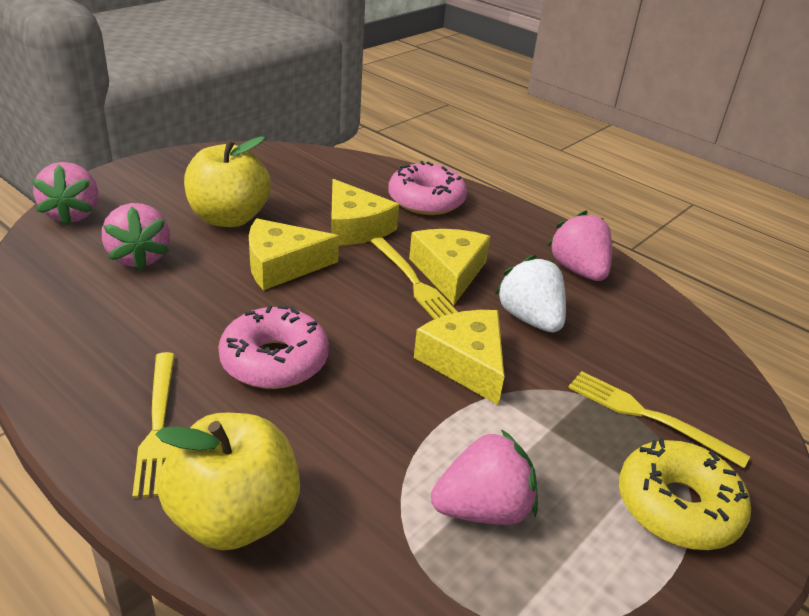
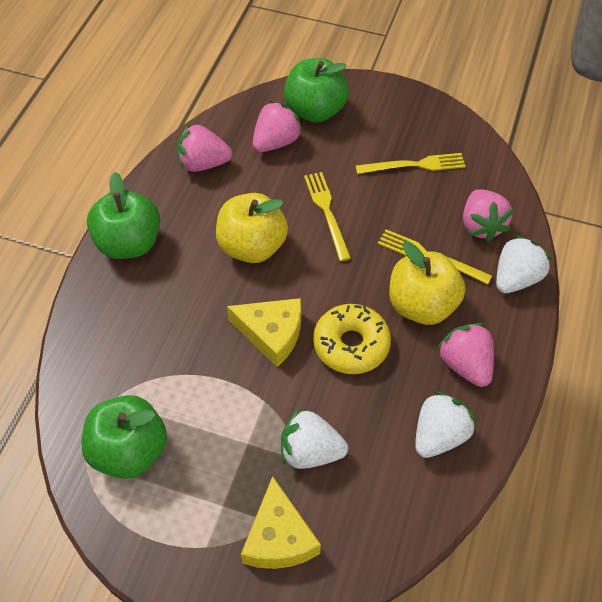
green apple: 0 -> 3
pink donut: 2 -> 0
white strawberry: 1 -> 3
yellow cheese: 4 -> 2

